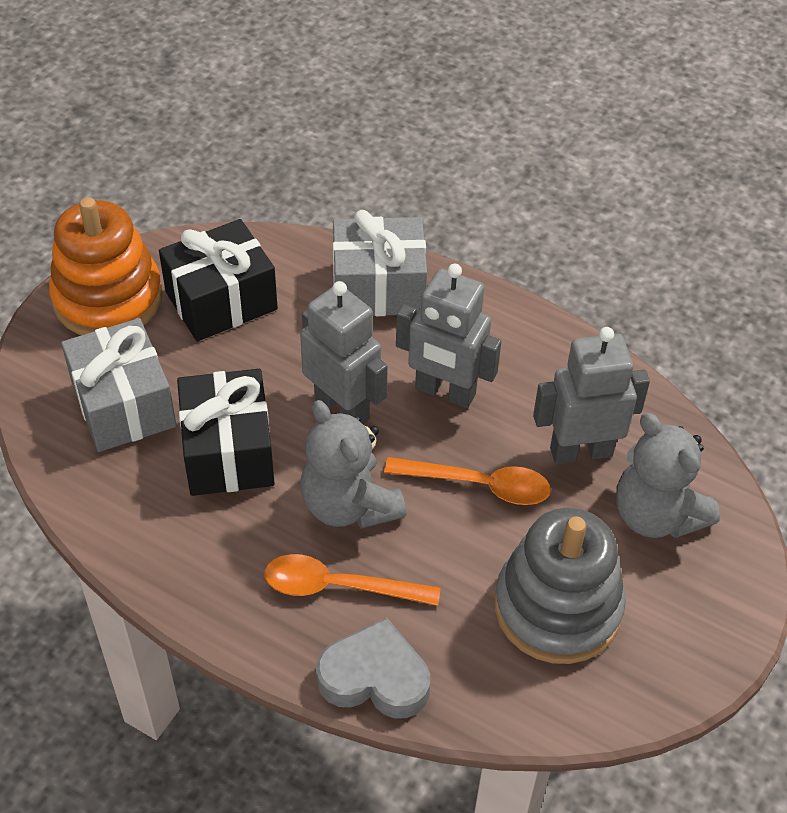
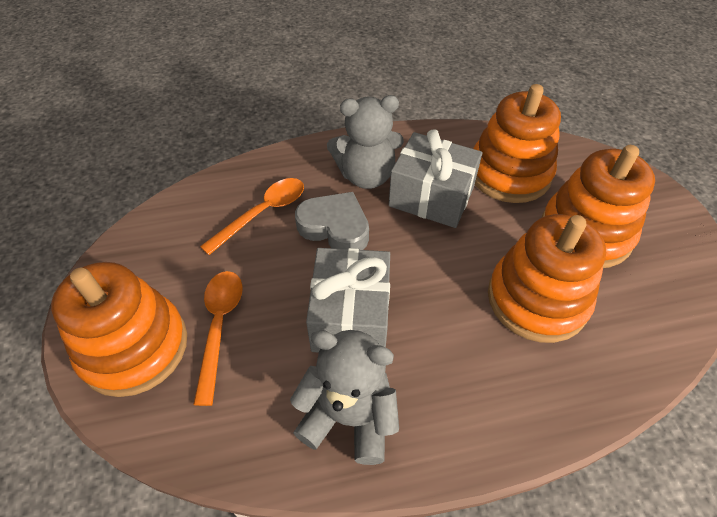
black gift: 2 -> 0
grey robot: 3 -> 0
grey stacking toy: 1 -> 0
orange stacking toy: 1 -> 4

